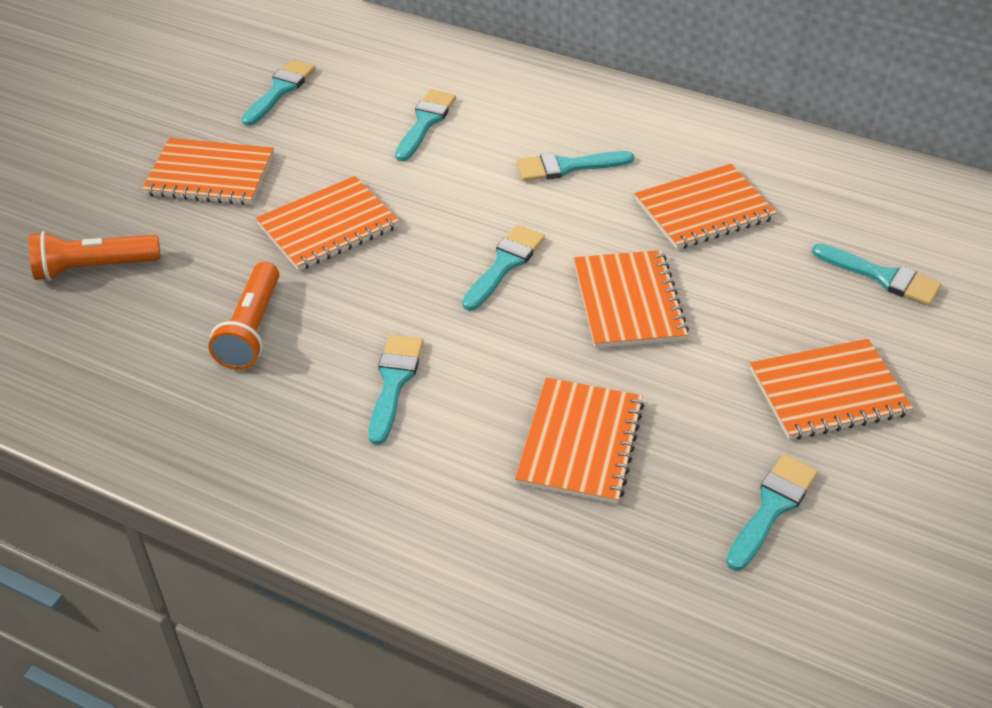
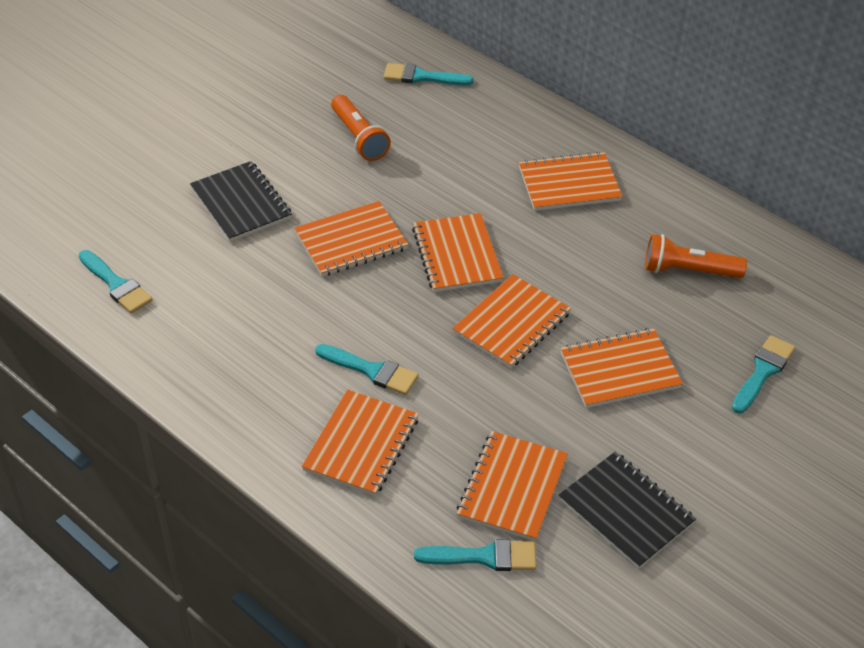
black notebook: 0 -> 2
orange notebook: 6 -> 7
turquoise brush: 7 -> 5

